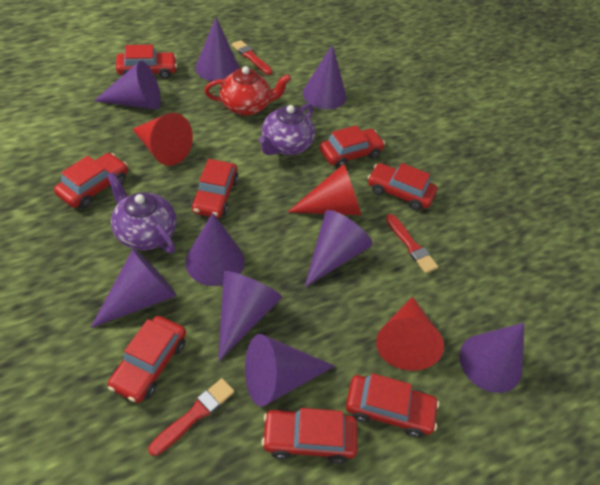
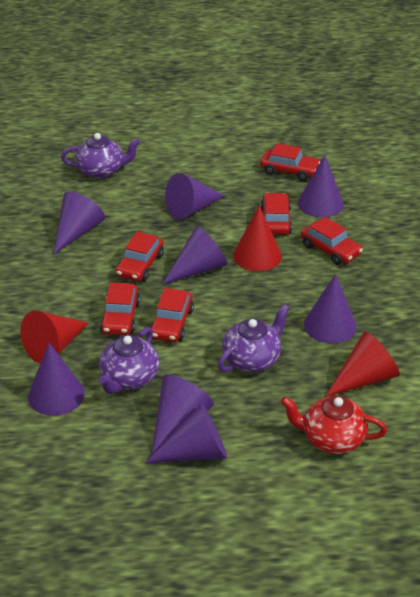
purple cone: 9 -> 8
purple teapot: 2 -> 3
red brush: 3 -> 0
red car: 8 -> 6

